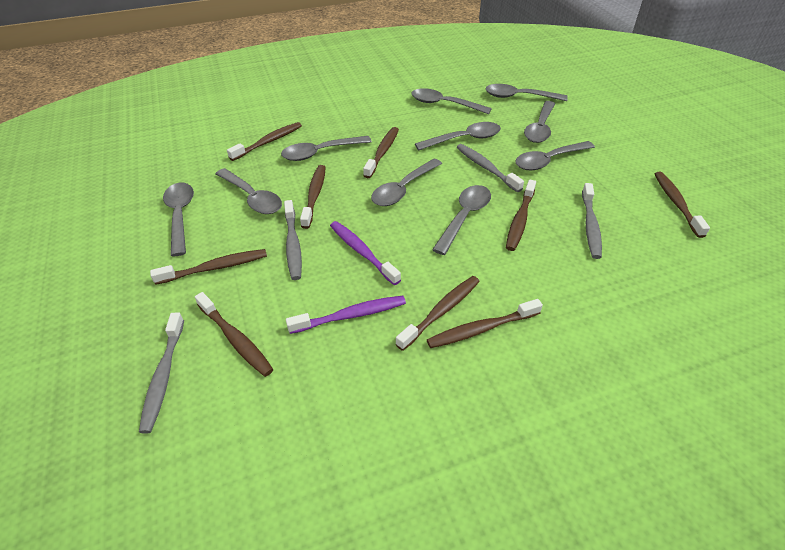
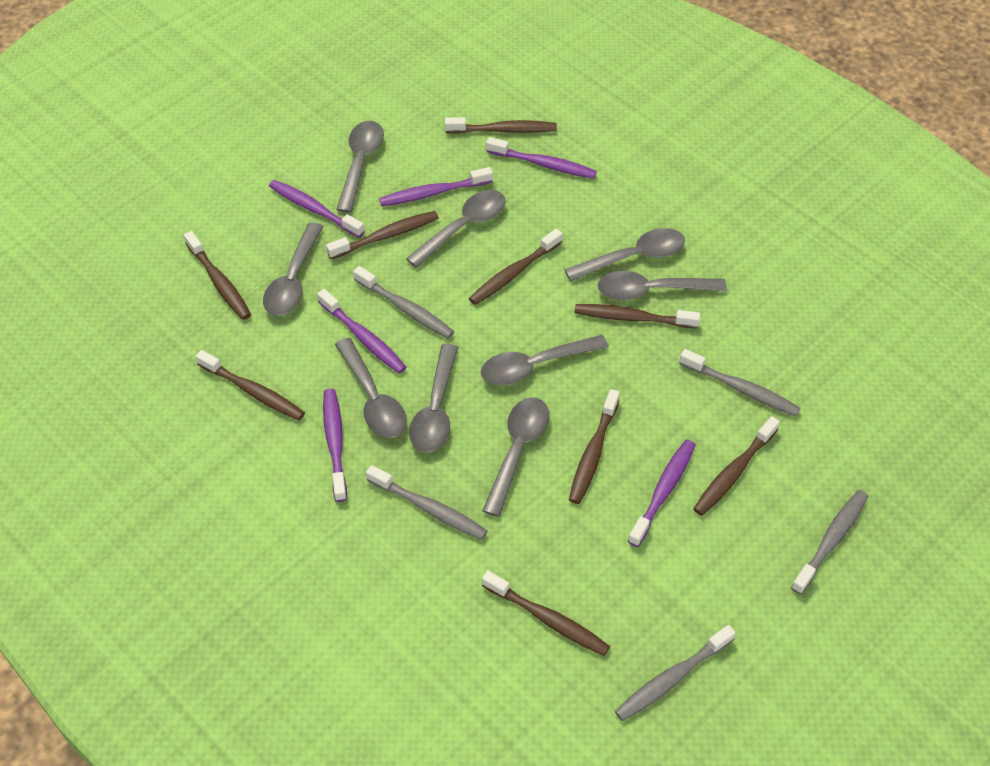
grey spoon: 10 -> 9
grey toothbrush: 4 -> 5
purple toothbrush: 2 -> 6

